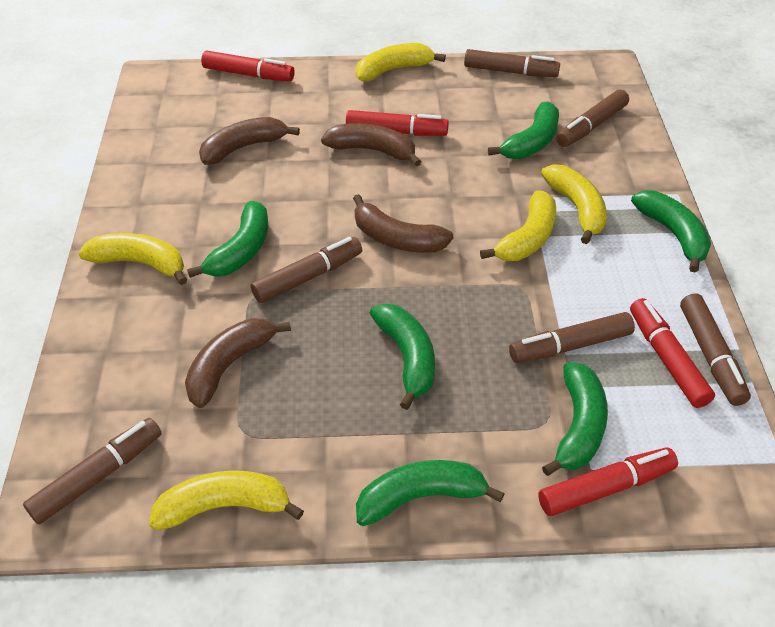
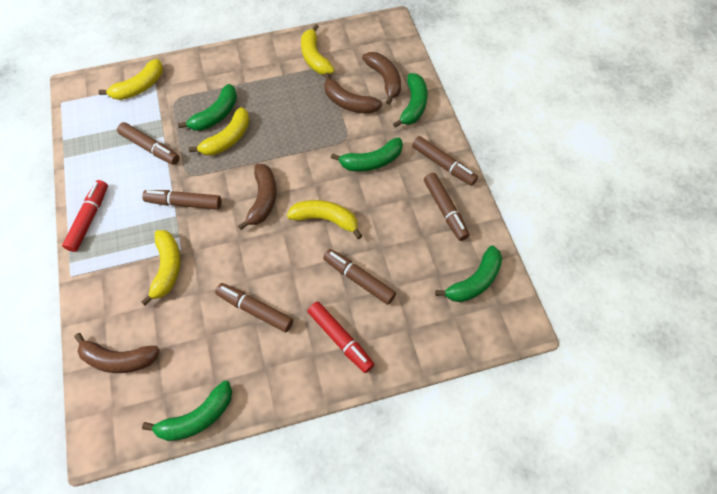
green banana: 6 -> 5
red marker: 4 -> 2

